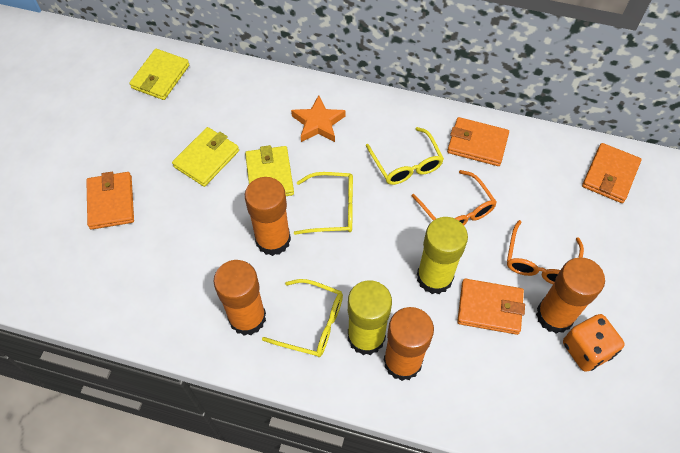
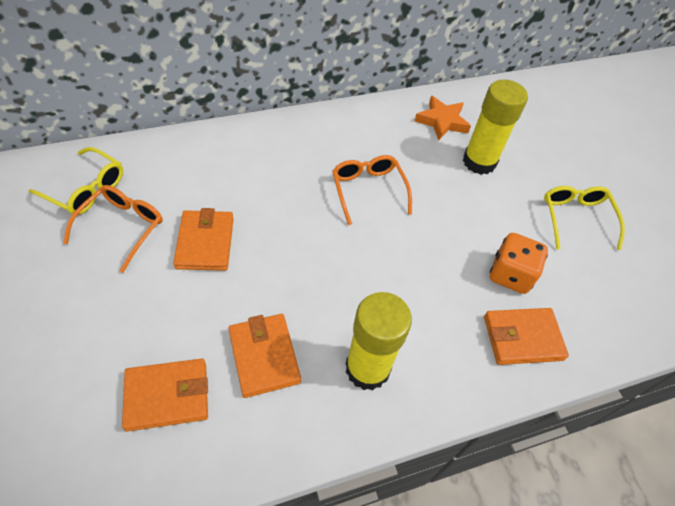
orange glue stick: 4 -> 0
yellow glasses: 3 -> 2
yellow wallet: 3 -> 0

